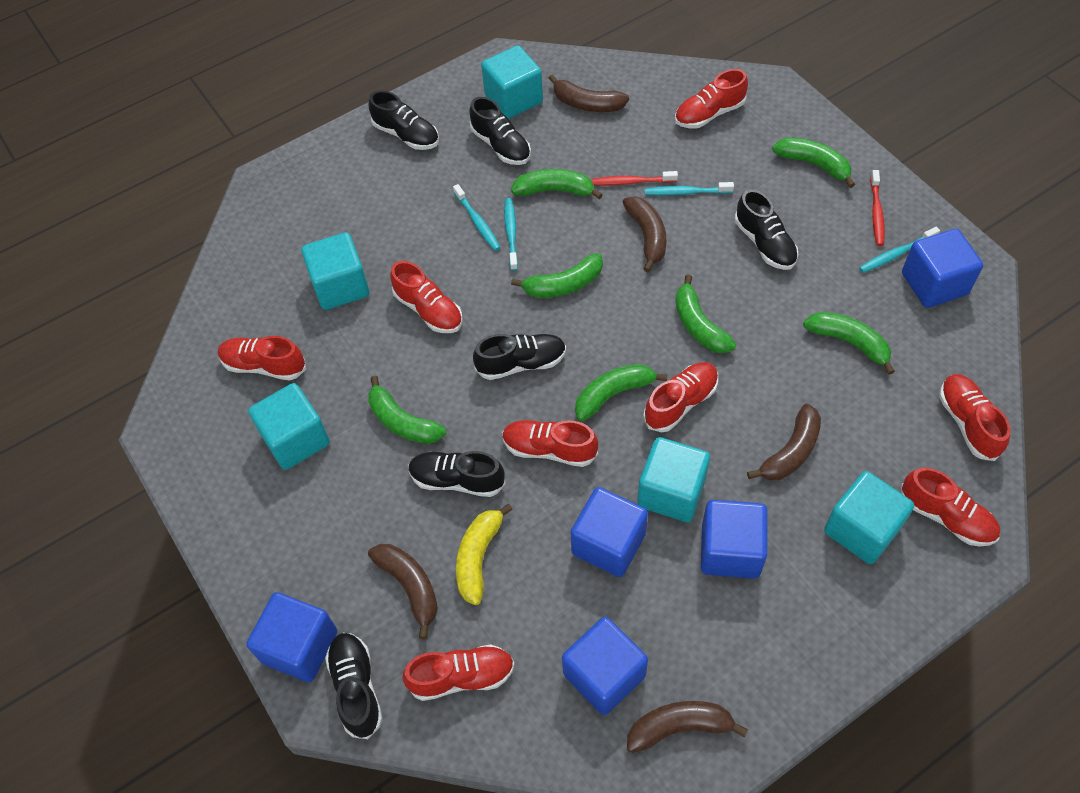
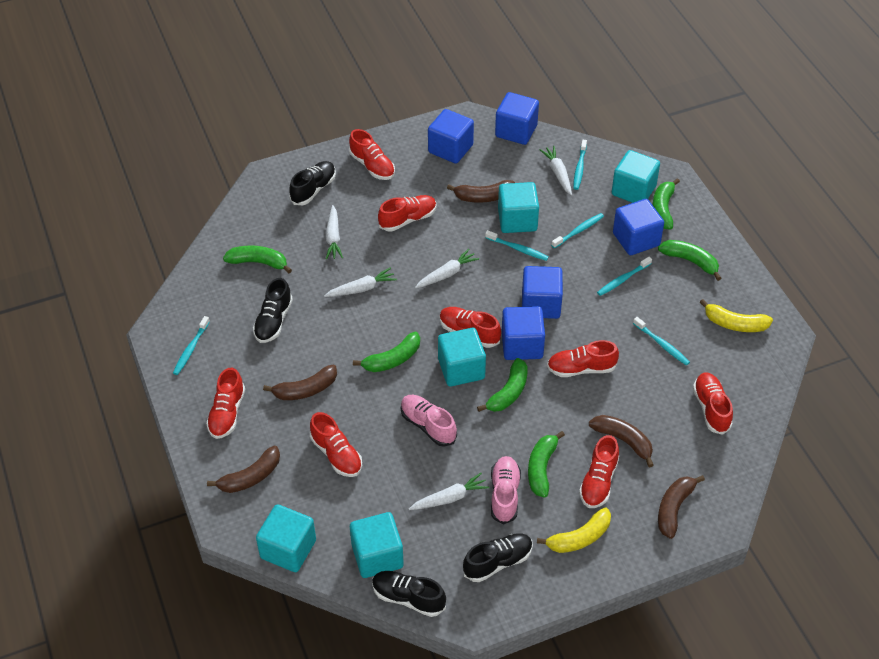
black shoe: 6 -> 4
green banana: 7 -> 6
pink shoe: 0 -> 2
red toothbrush: 2 -> 0
turquoise toothbrush: 4 -> 6
white carrot: 0 -> 5
yellow banana: 1 -> 2

